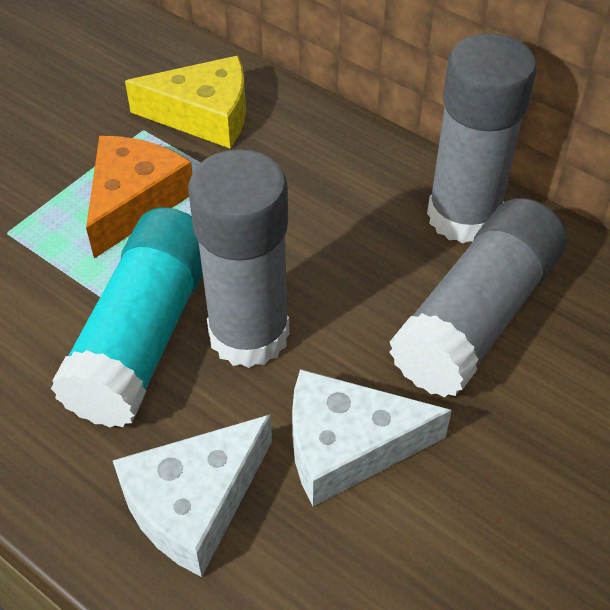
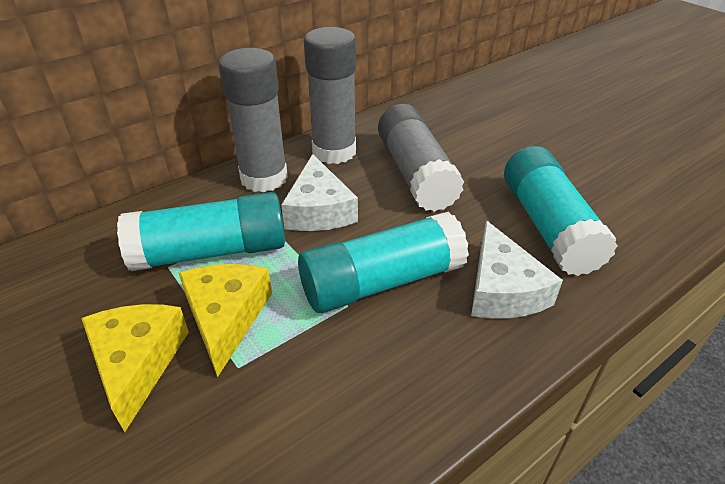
orange cheese: 1 -> 0
turquoise glue stick: 1 -> 3
yellow cheese: 1 -> 2

